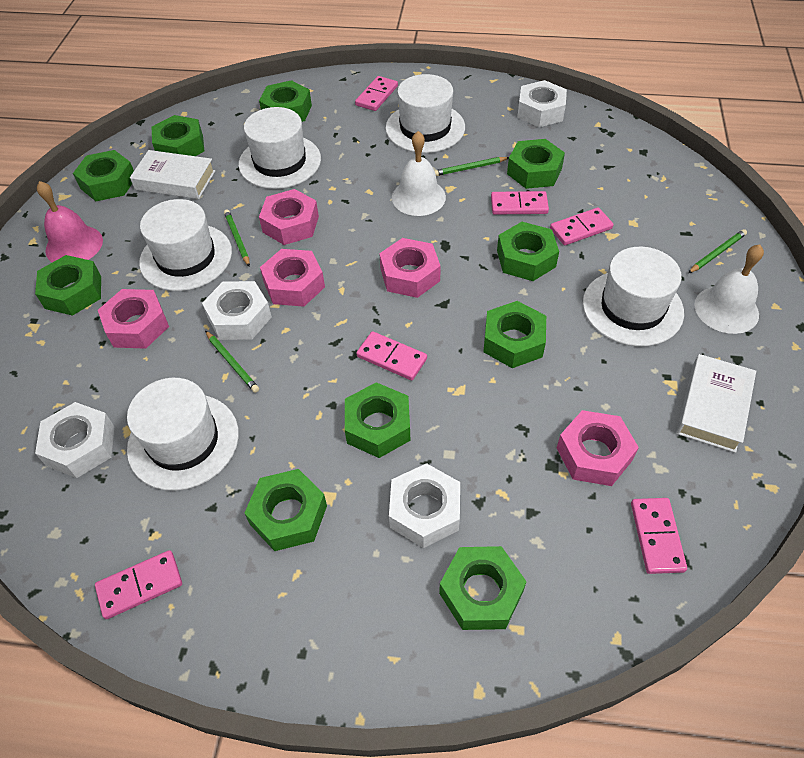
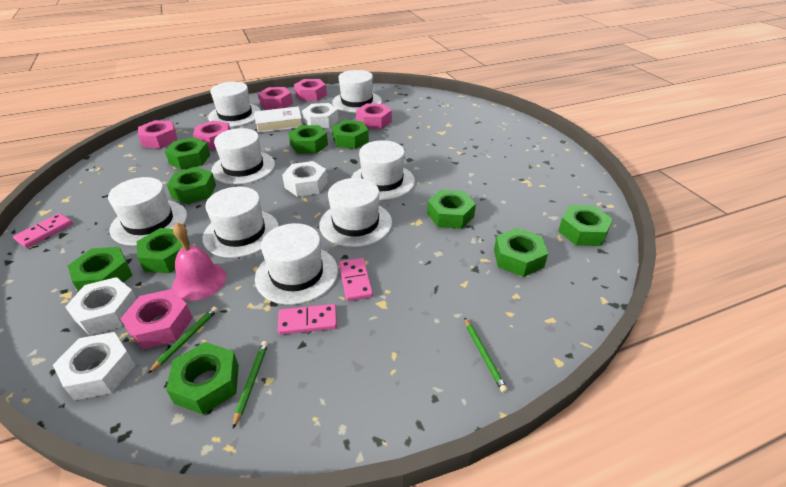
green pencil: 4 -> 3
pink domino: 6 -> 3
pink nut: 5 -> 6
white bell: 2 -> 0
white book: 2 -> 1
white hat: 5 -> 8

